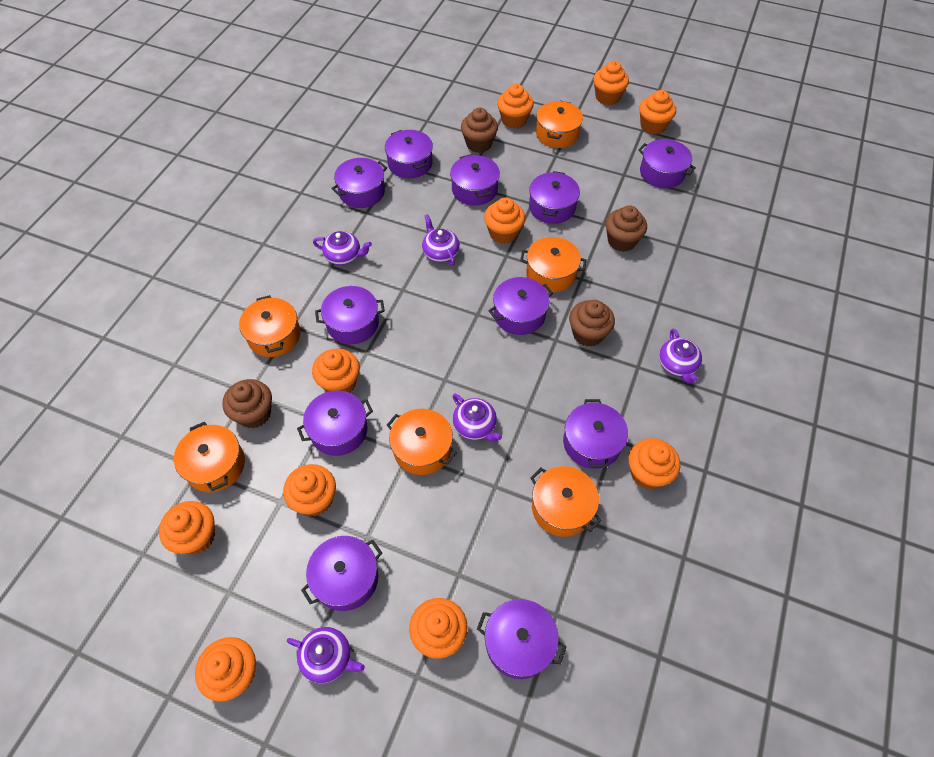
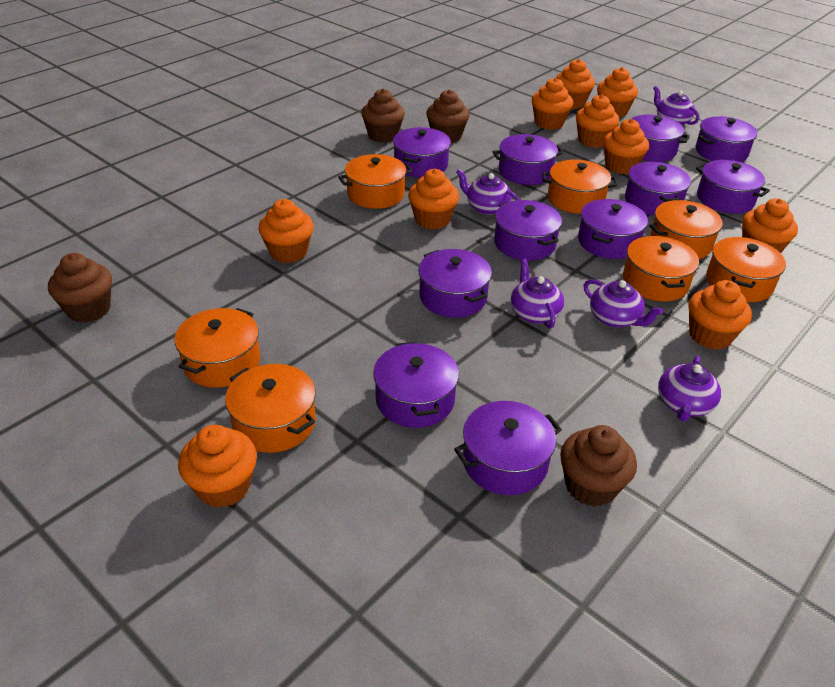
orange pot: 6 -> 7

